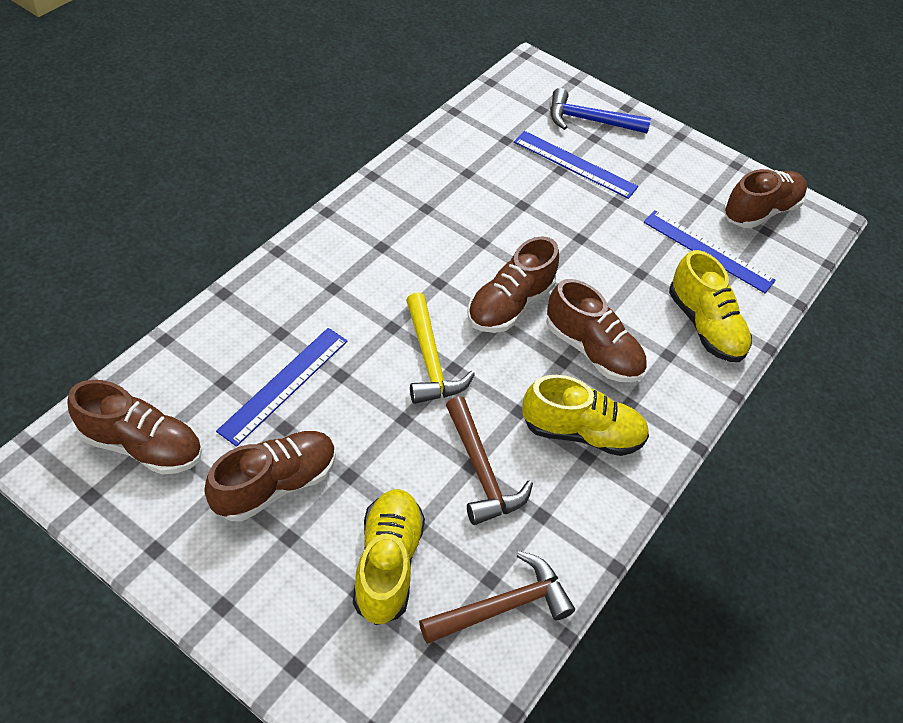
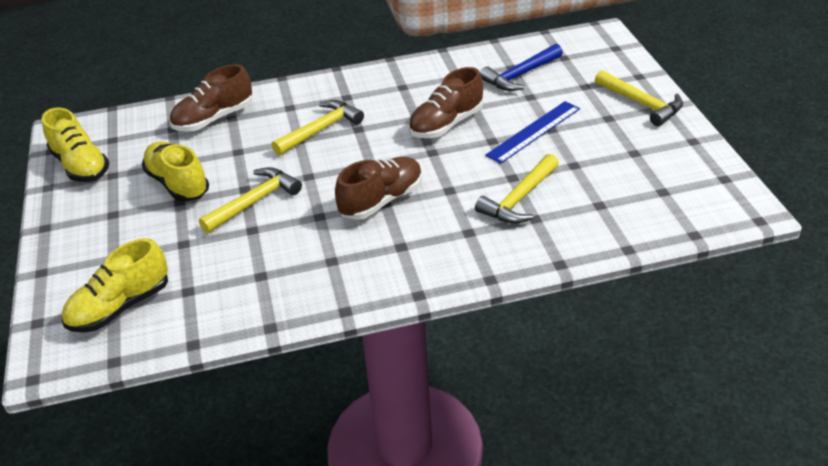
blue ruler: 3 -> 1
brown hammer: 2 -> 0
brown shoe: 5 -> 3
yellow hammer: 1 -> 4

